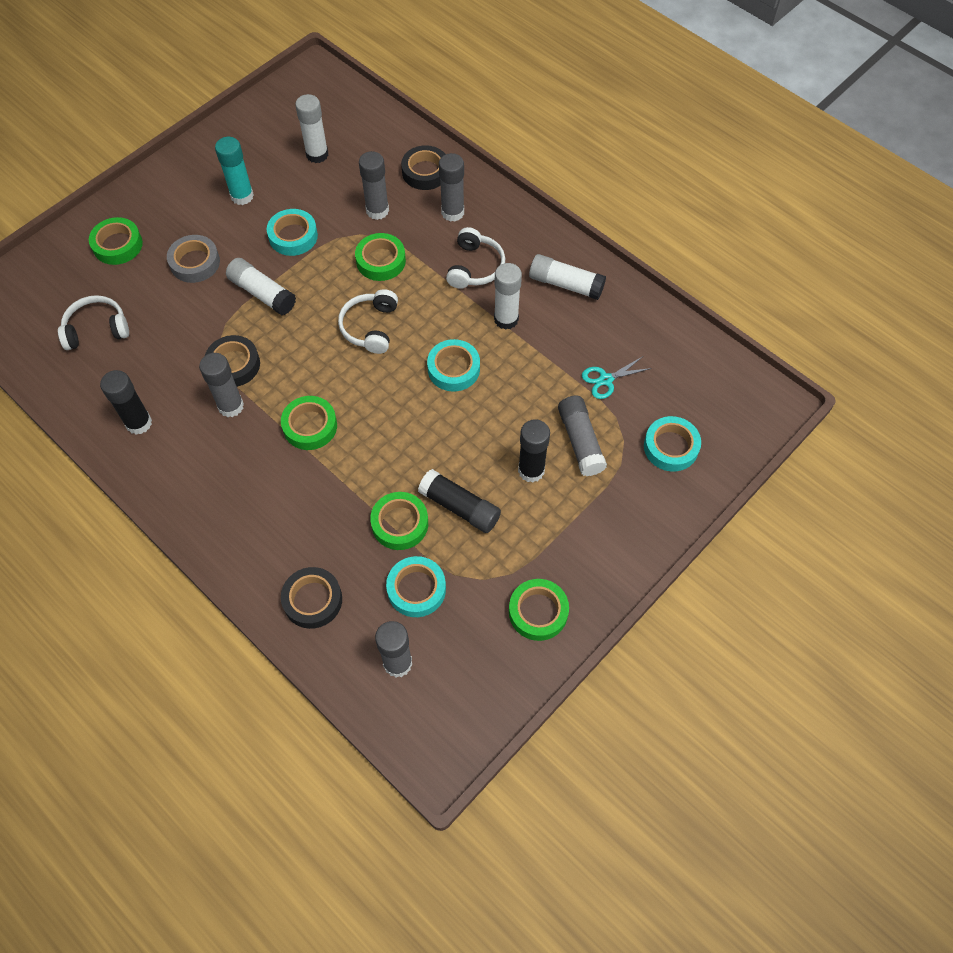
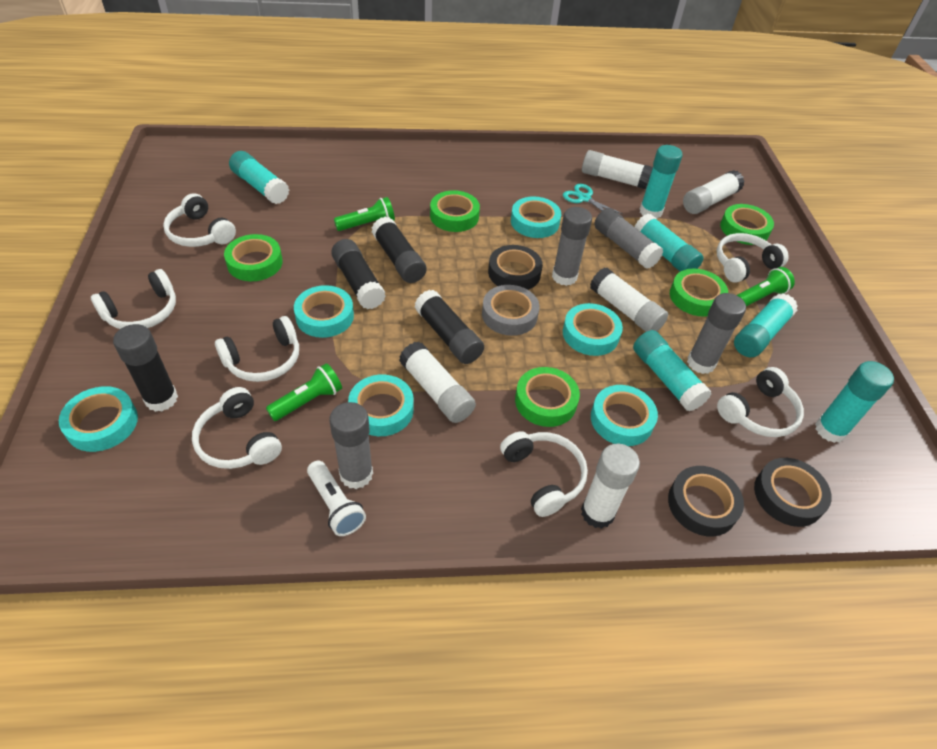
black glue stick: 3 -> 4
green flashlight: 0 -> 3
grey glue stick: 5 -> 4
turquoise glue stick: 1 -> 6
turquoise tape: 4 -> 6
white flashlight: 0 -> 1
white glue stick: 4 -> 5
white headphones: 3 -> 7

